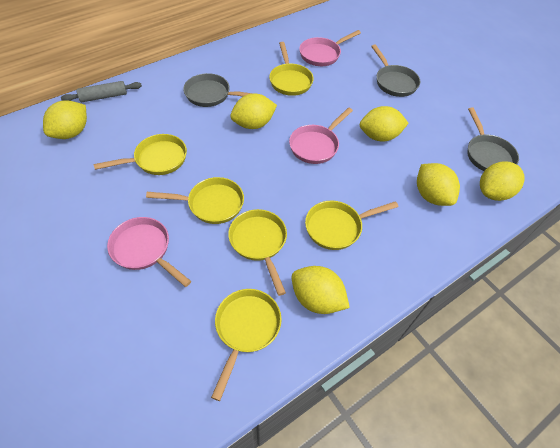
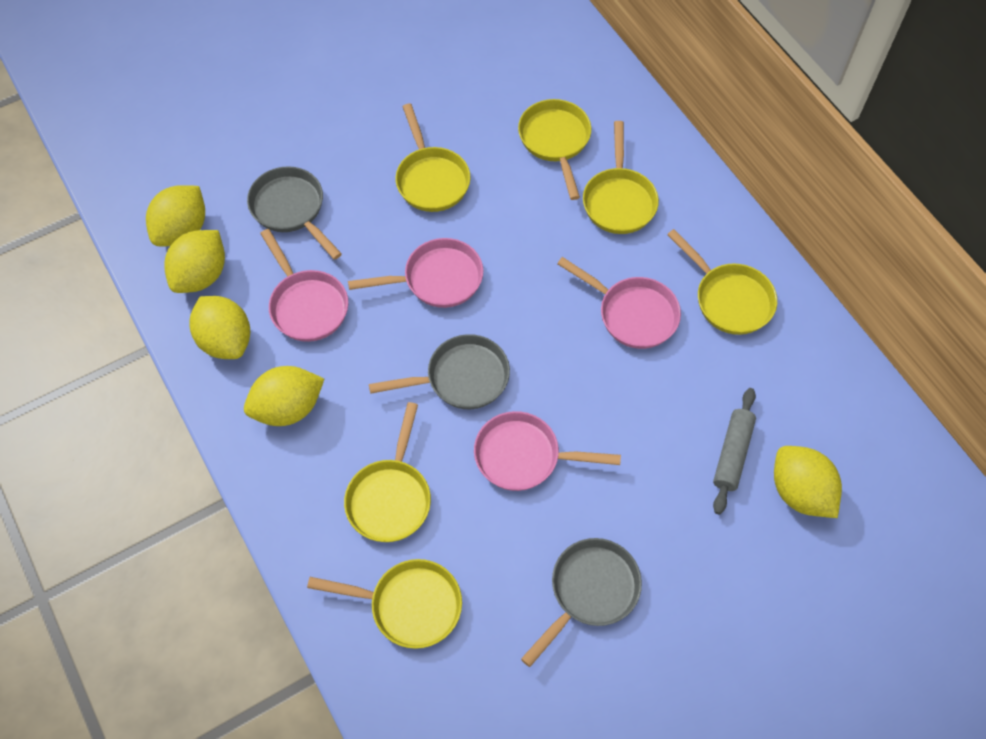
pink pan: 3 -> 4
yellow lemon: 6 -> 5

